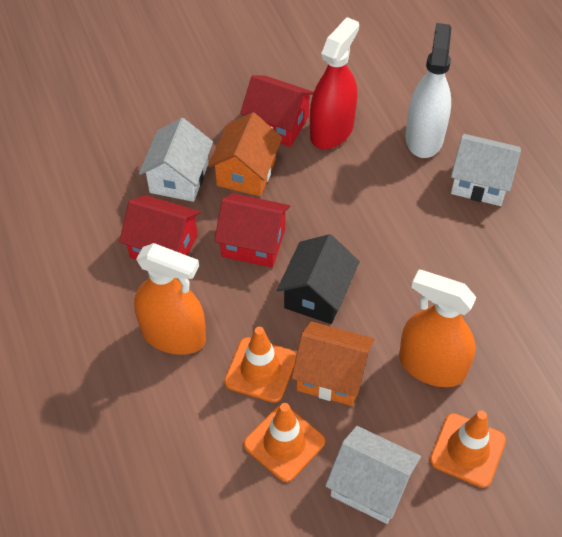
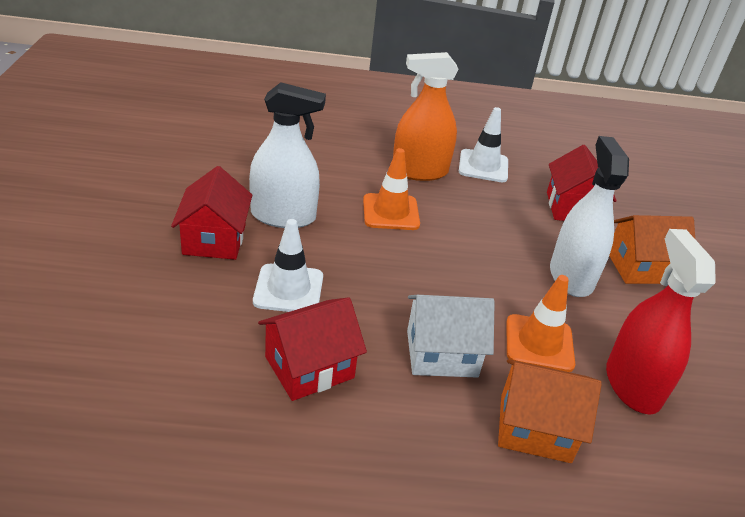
black house: 1 -> 0
orange spray bottle: 2 -> 1
orange traffic cone: 3 -> 2
white house: 3 -> 1
white spray bottle: 1 -> 2
white traffic cone: 0 -> 2

